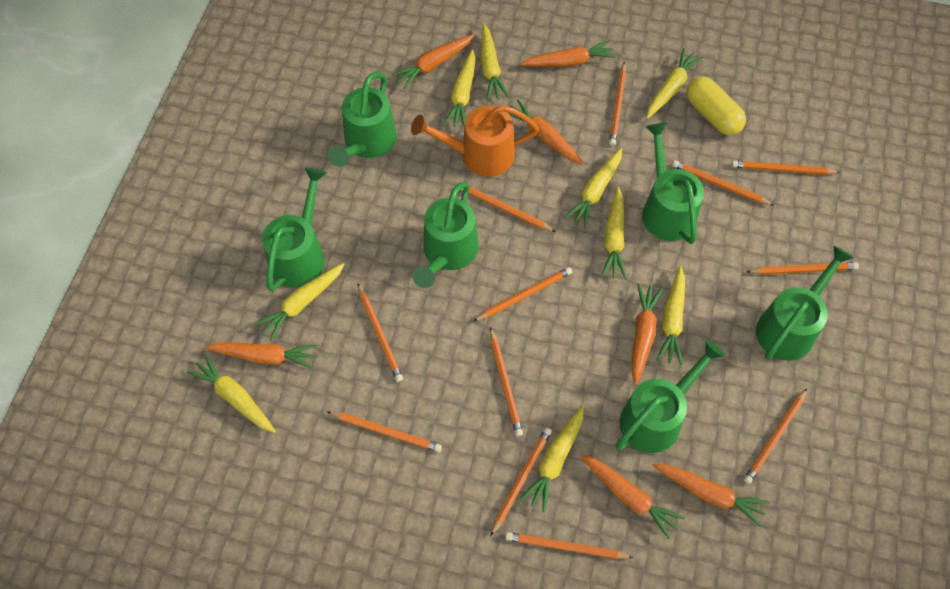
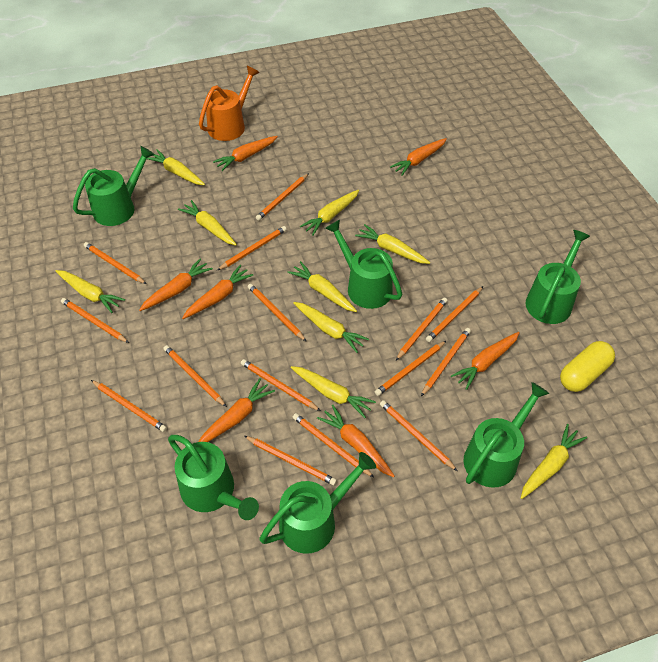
orange pencil: 12 -> 15

